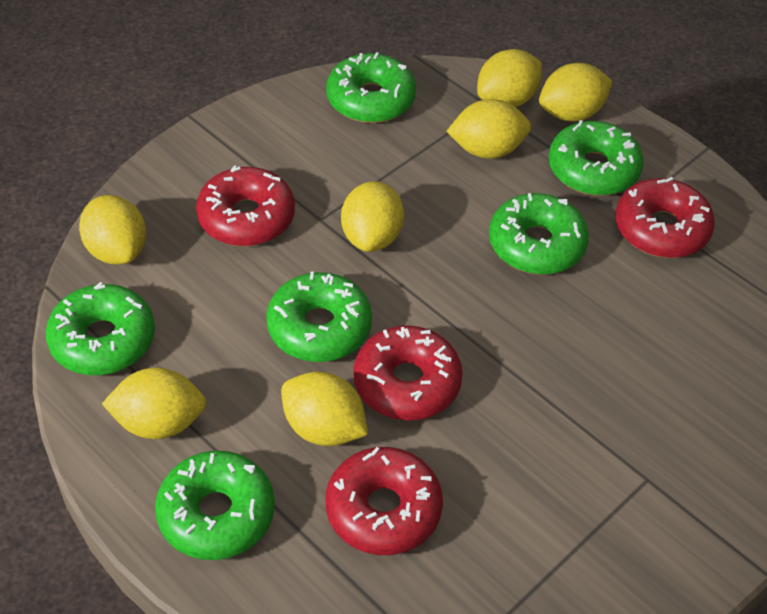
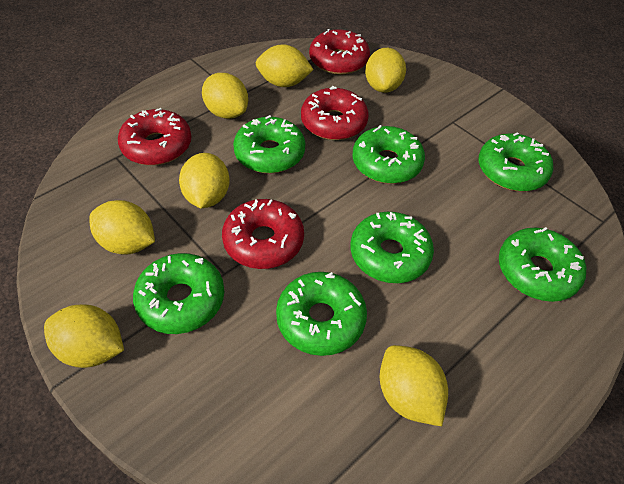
green donut: 6 -> 7

